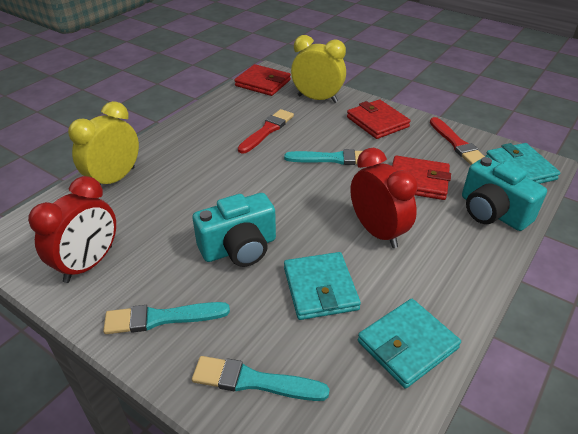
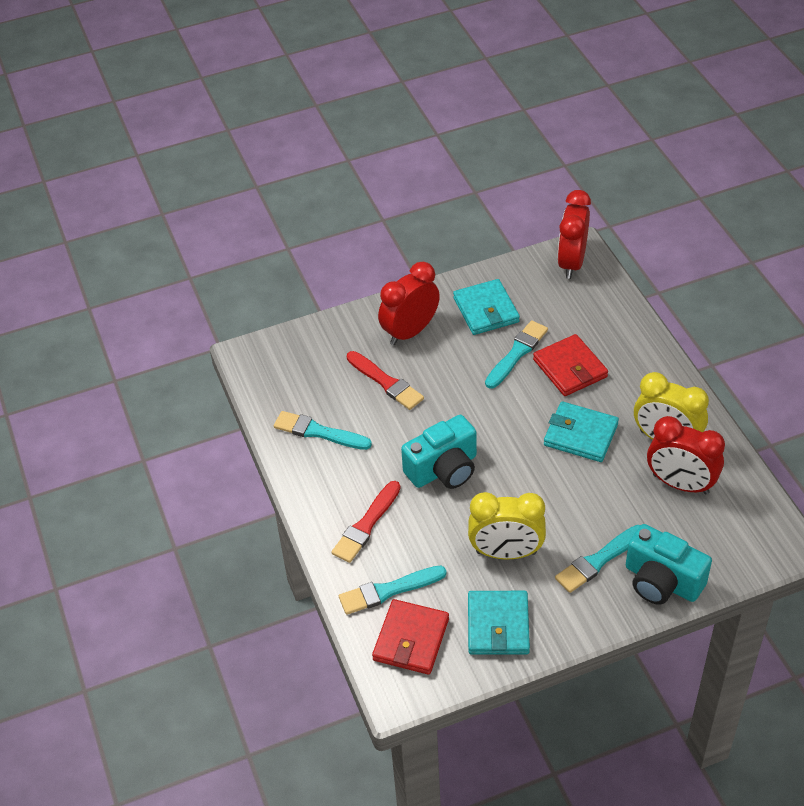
red clock: 2 -> 3
red wallet: 3 -> 2
turquoise brush: 3 -> 4

